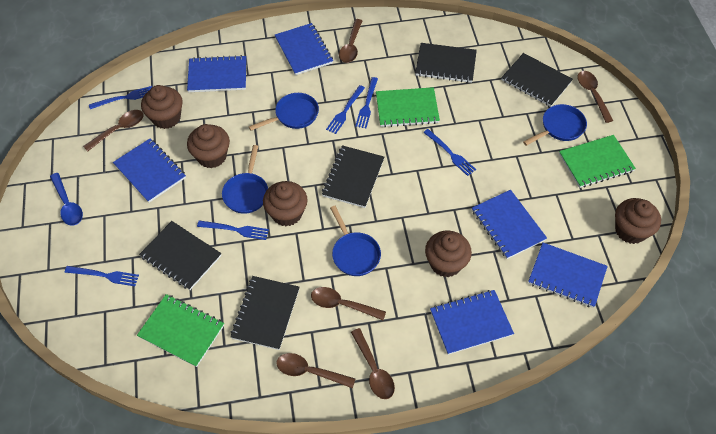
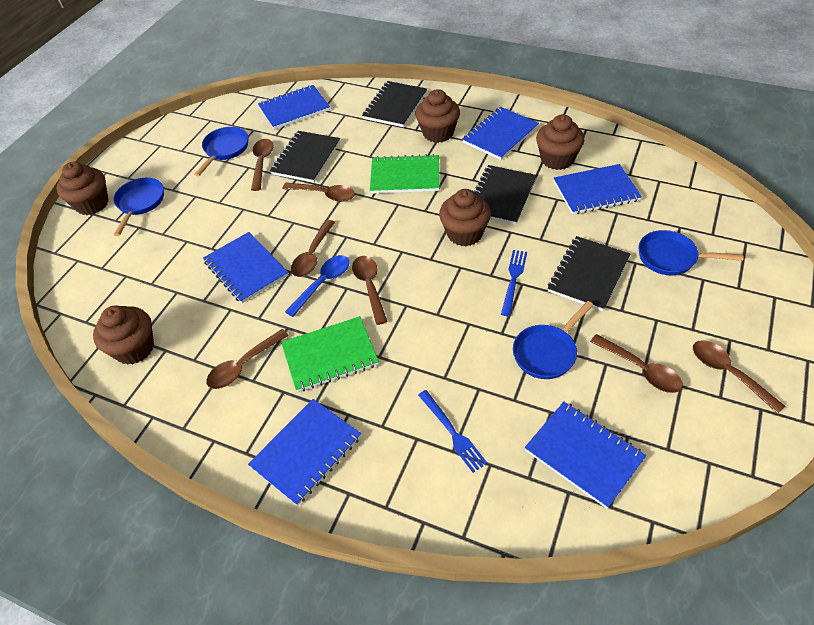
black notebook: 5 -> 4
blue fork: 6 -> 2
brown spoon: 6 -> 7
green notebook: 3 -> 2

